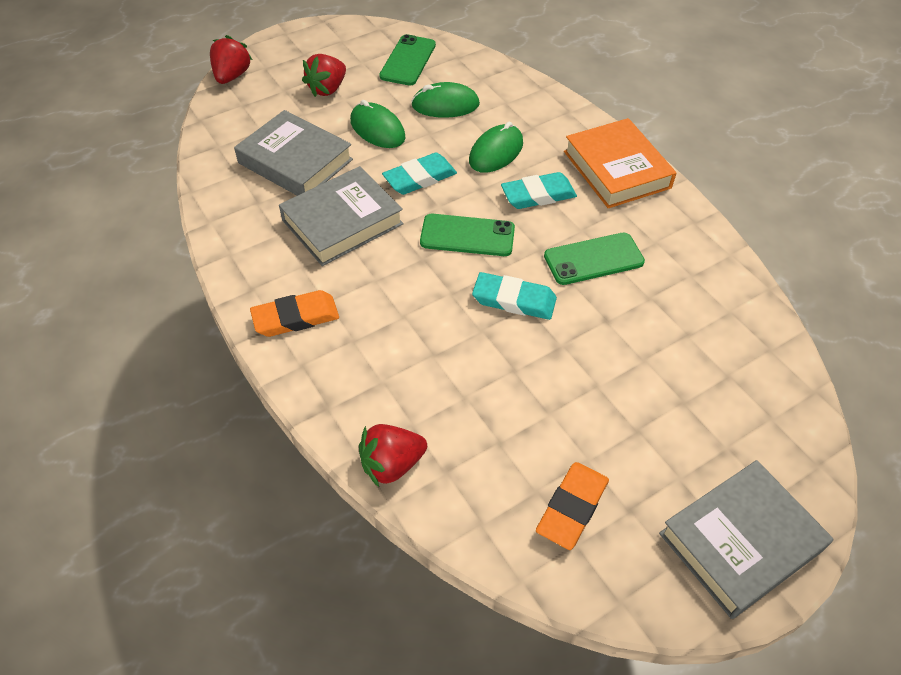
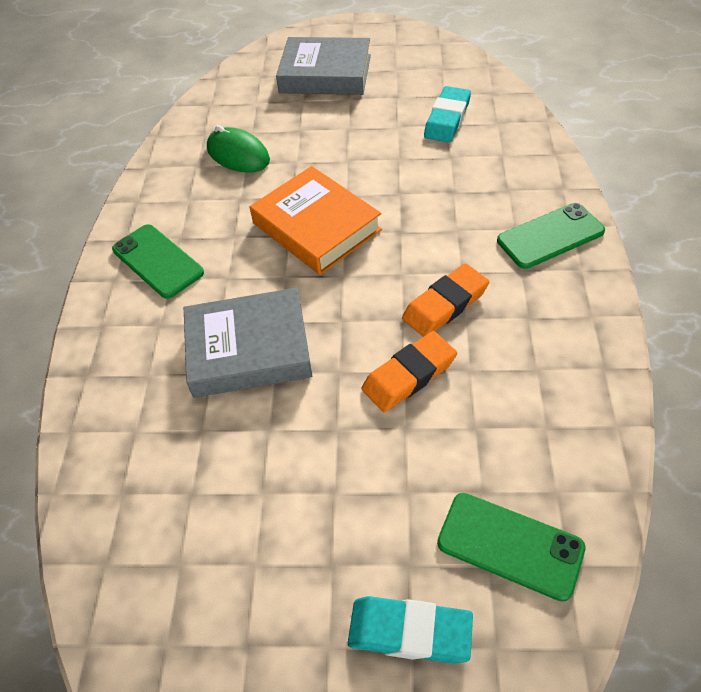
green mouse: 3 -> 1
grey book: 3 -> 2
red strawberry: 3 -> 0
turquoise eraser: 3 -> 2

